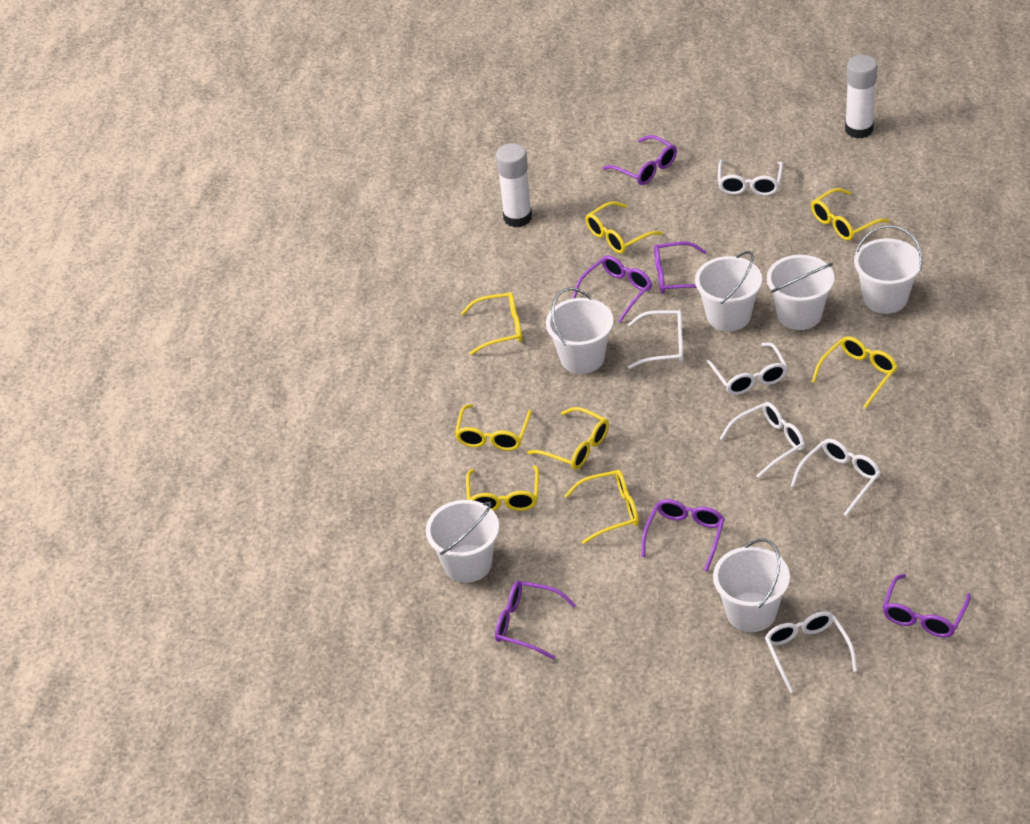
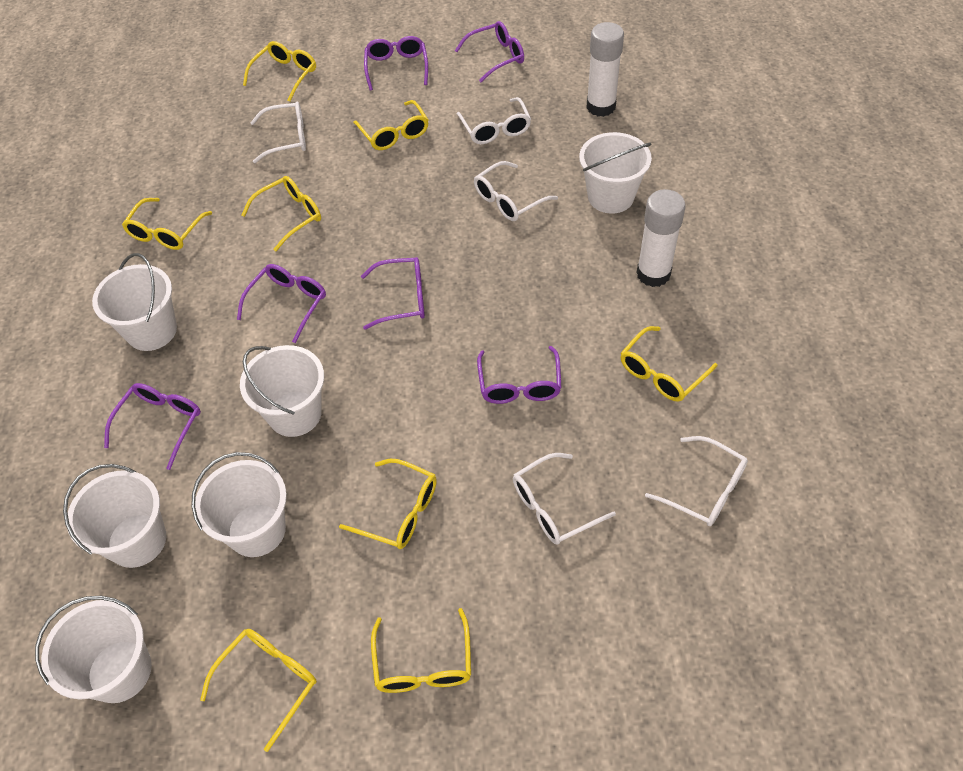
white glasses: 6 -> 5

